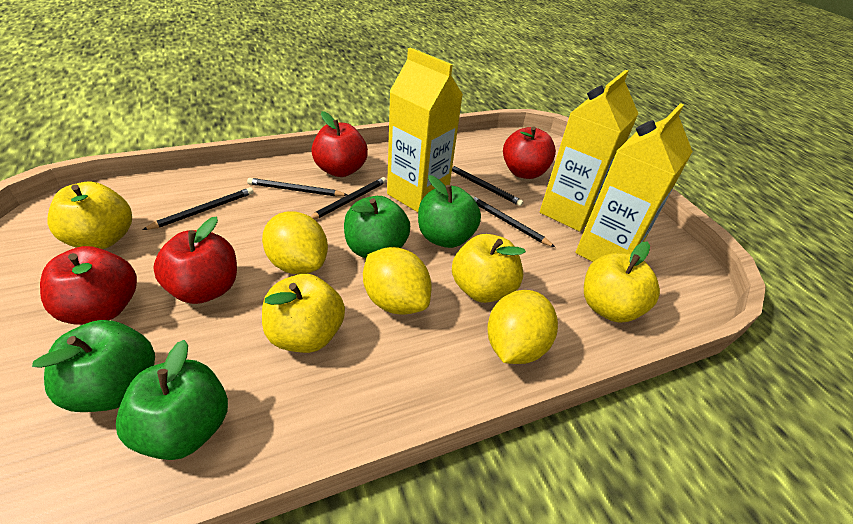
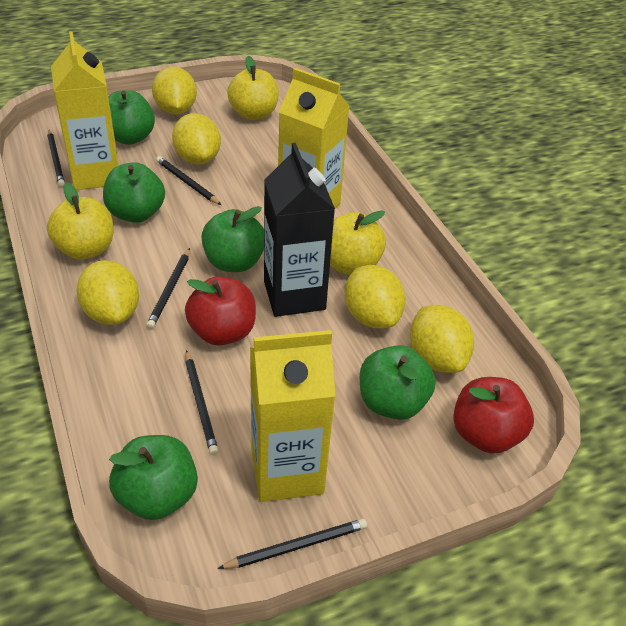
black carton: 0 -> 1
green apple: 4 -> 5
red apple: 4 -> 2
yellow apple: 4 -> 3
yellow lemon: 3 -> 5

